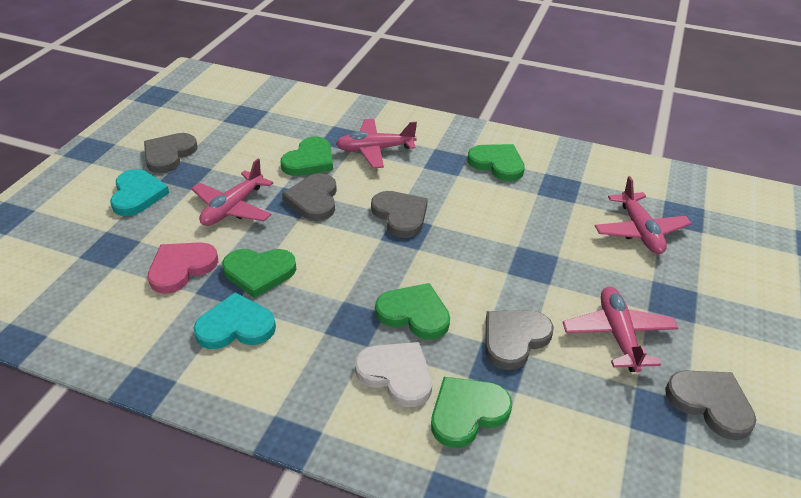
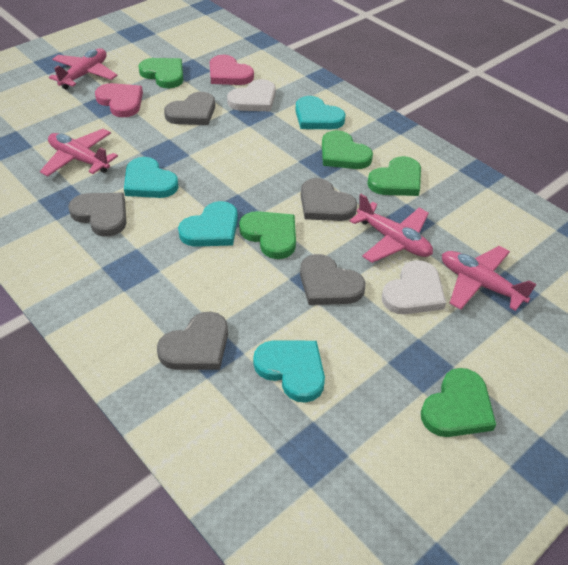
pink heart: 1 -> 2
turquoise heart: 2 -> 4
white heart: 1 -> 2

